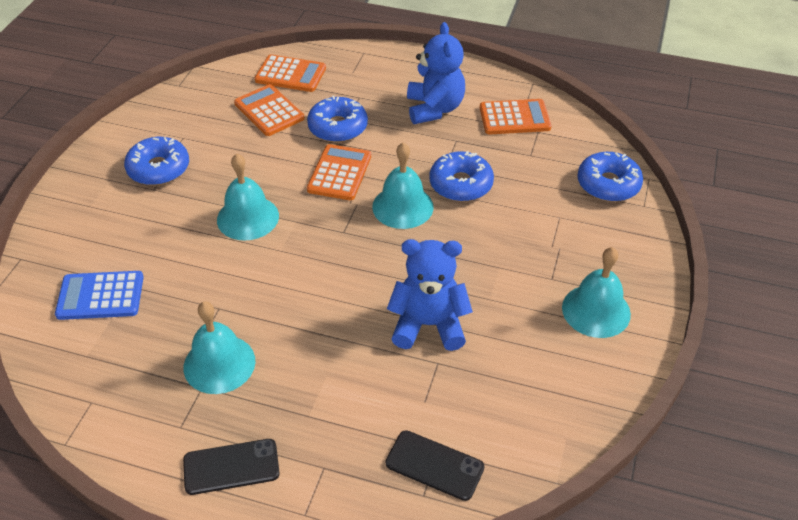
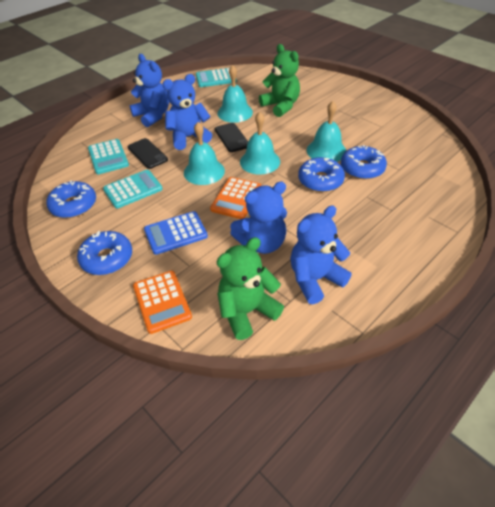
blue teddy bear: 2 -> 4
green teddy bear: 0 -> 2
orange calculator: 4 -> 2
turquoise calculator: 0 -> 3

